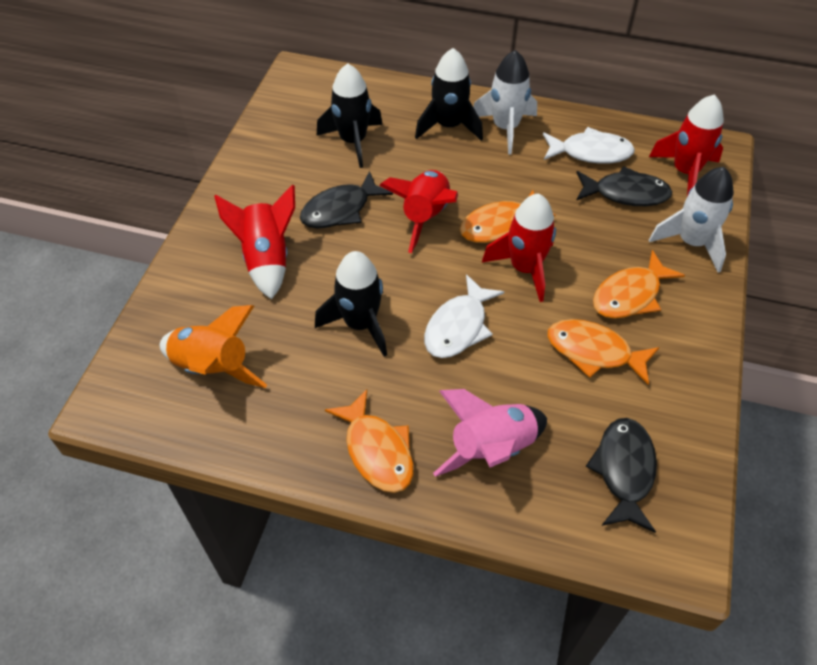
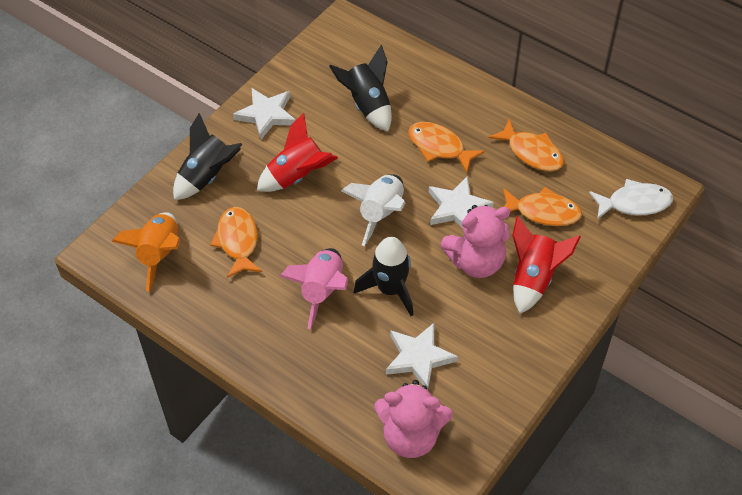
black fish: 3 -> 0
pink teddy bear: 0 -> 2
red rocket: 4 -> 2
white fish: 2 -> 1
white rocket: 2 -> 1
white star: 0 -> 3

